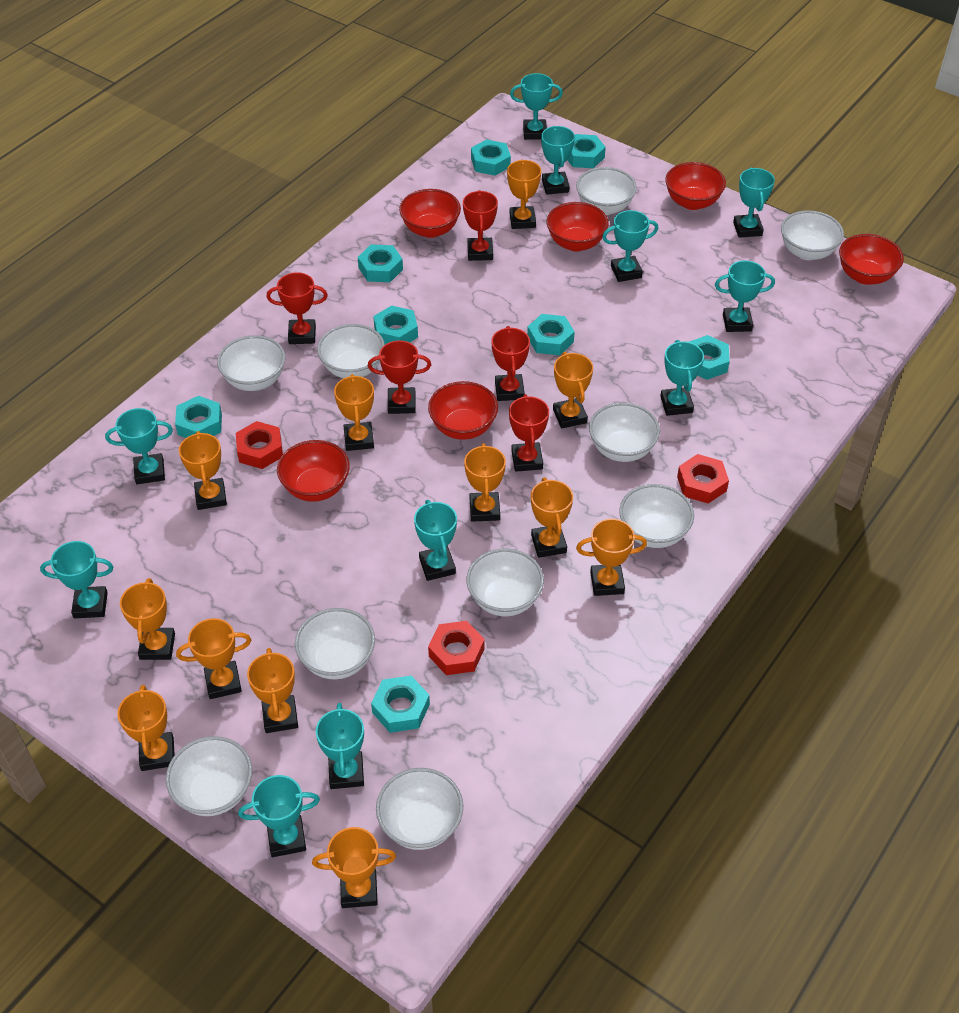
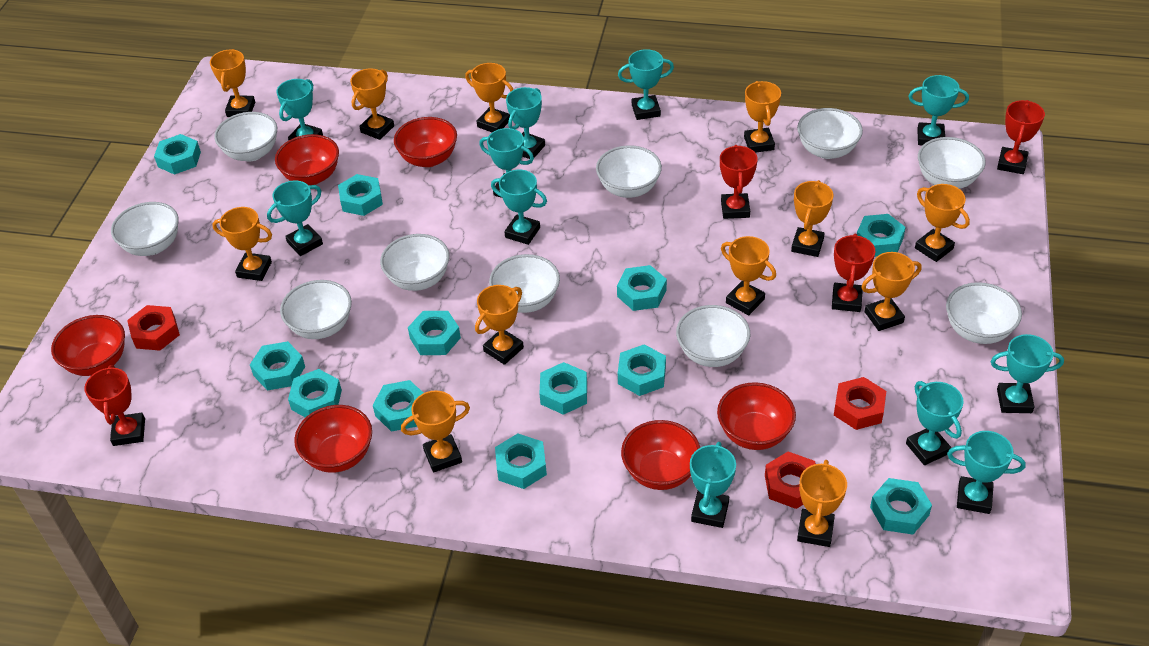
red trophy: 5 -> 4
turquoise nut: 8 -> 12

